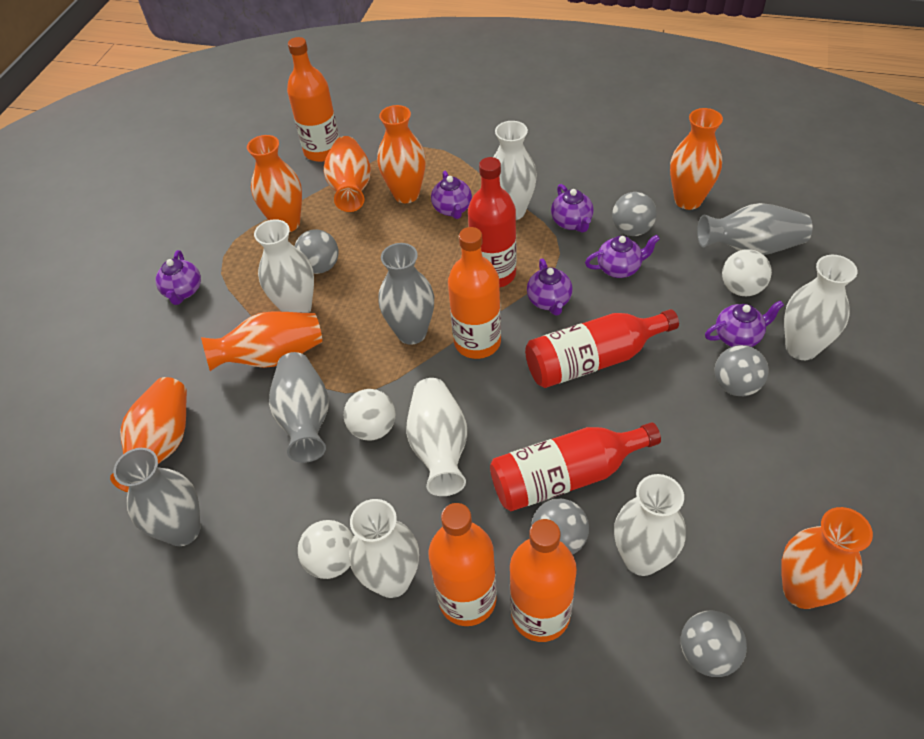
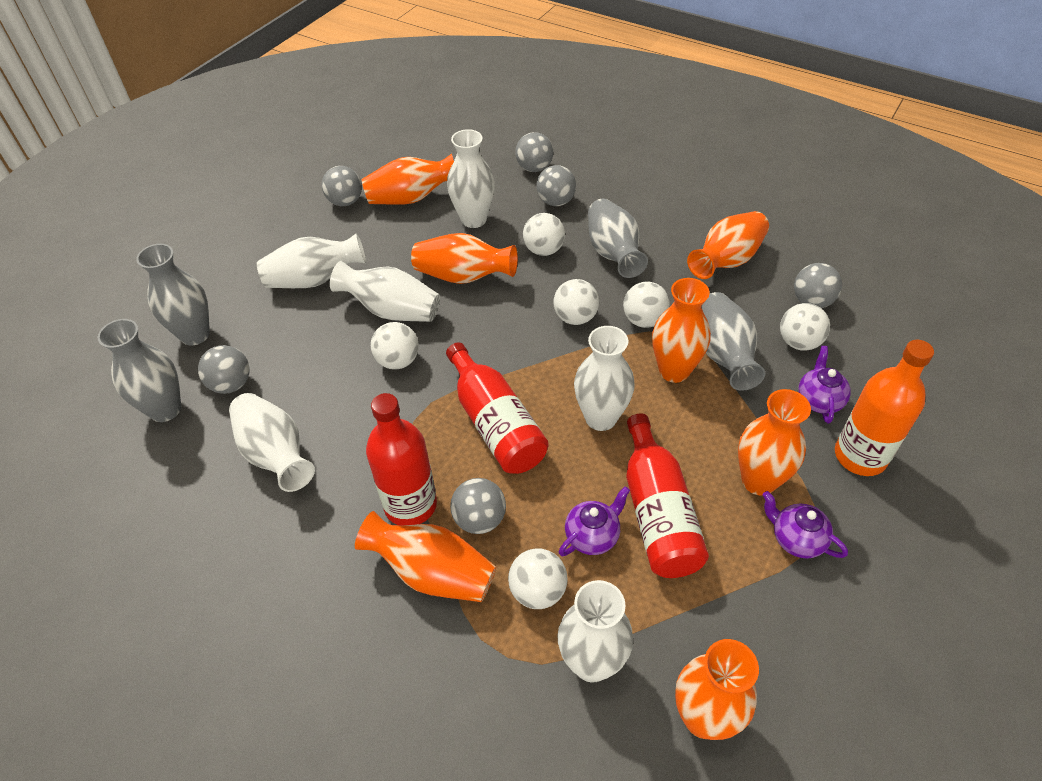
grey ball: 5 -> 6
orange bottle: 4 -> 1
purple teapot: 6 -> 3
white ball: 3 -> 6

